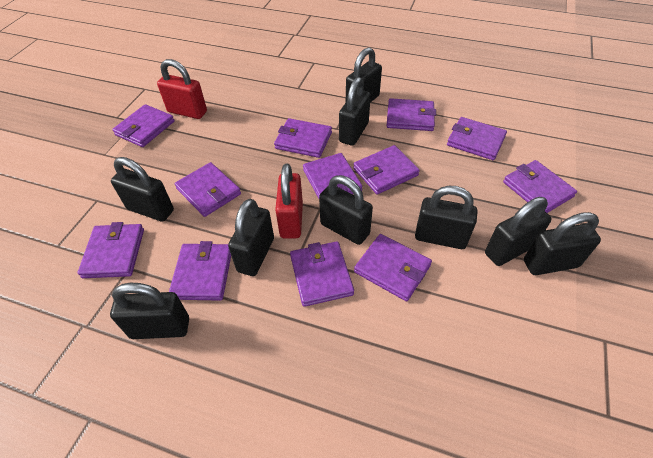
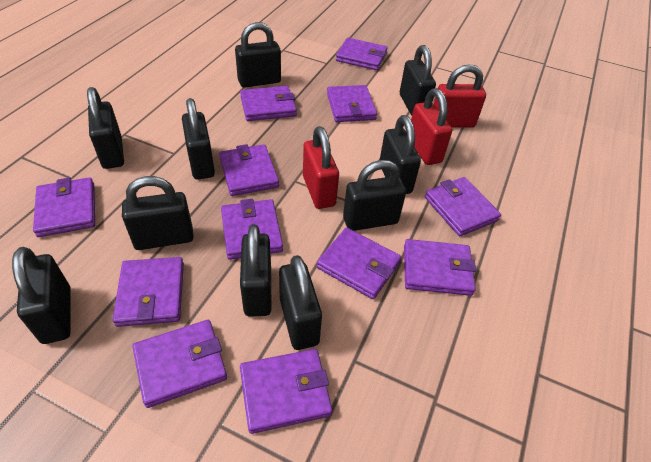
black padlock: 9 -> 10
red padlock: 2 -> 3

